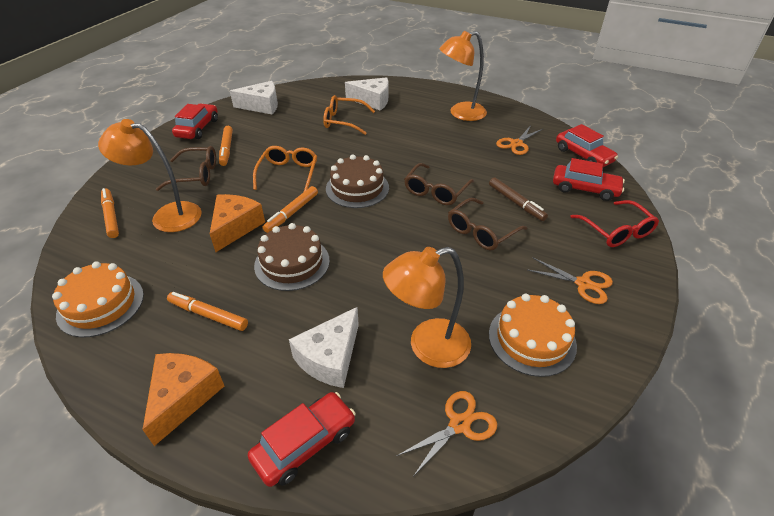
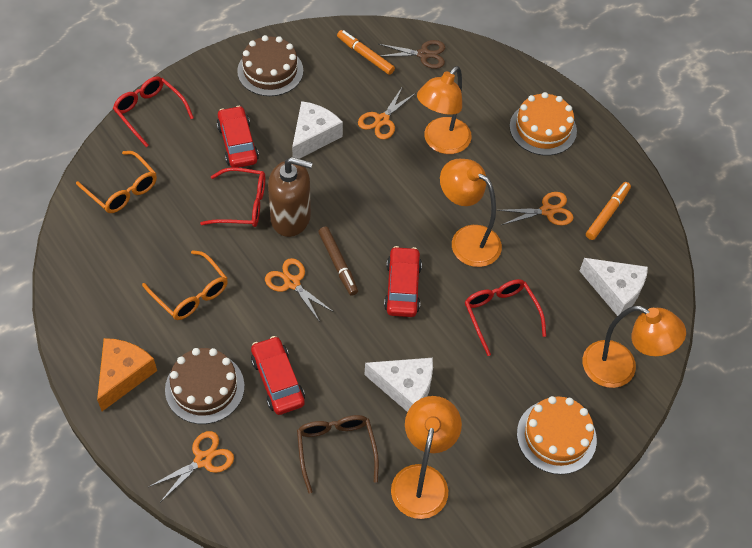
brown glasses: 3 -> 1
brown scissors: 0 -> 1
brown soap dispenser: 0 -> 1
orange cheese: 2 -> 1
orange lamp: 3 -> 4
orange marker: 4 -> 2
orange scissors: 3 -> 4
red car: 4 -> 3
red glasses: 1 -> 3

